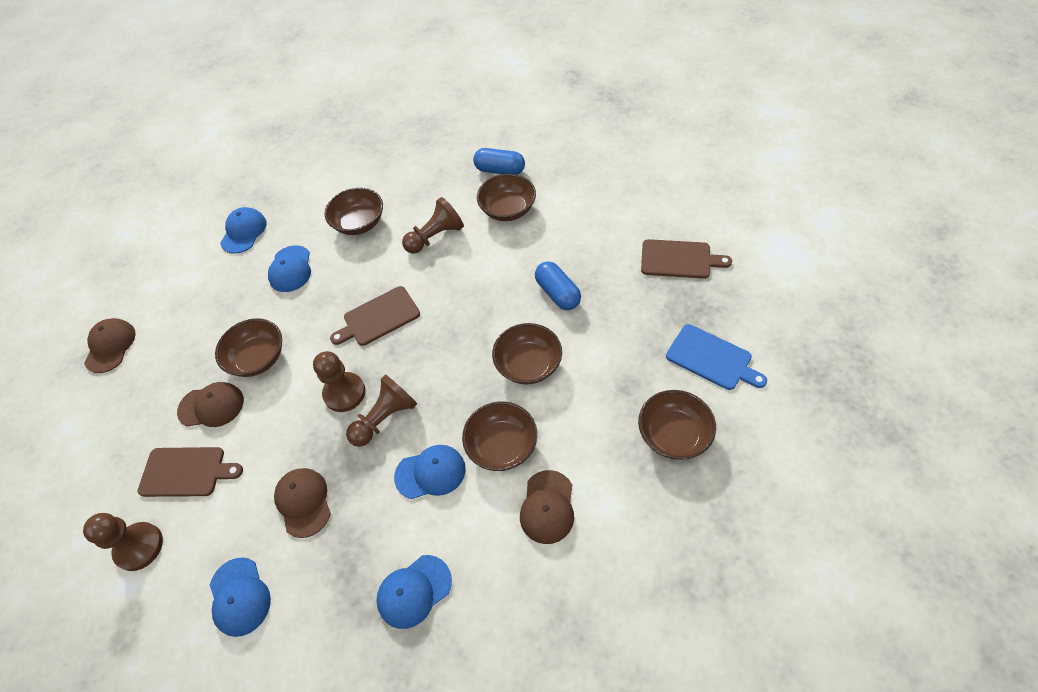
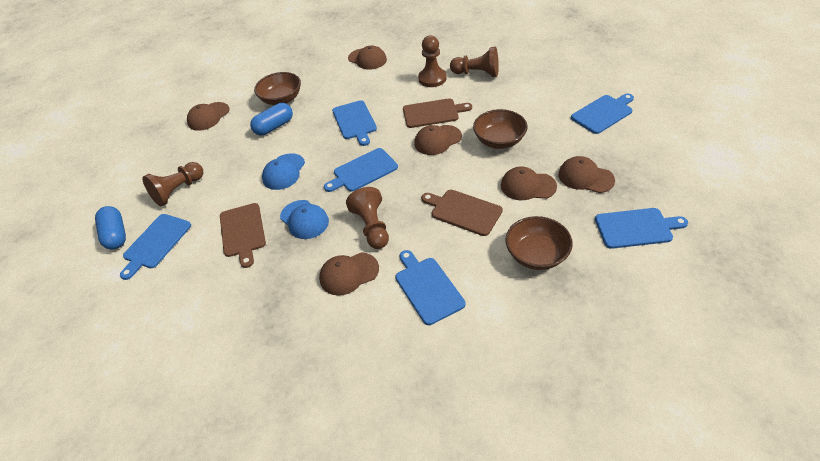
blue cap: 5 -> 2
blue cutting board: 1 -> 6
brown bowl: 6 -> 3
brown cap: 4 -> 6

